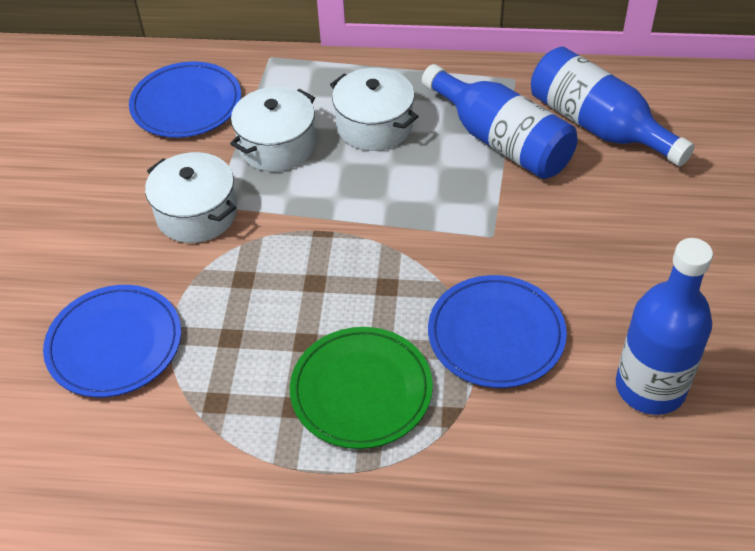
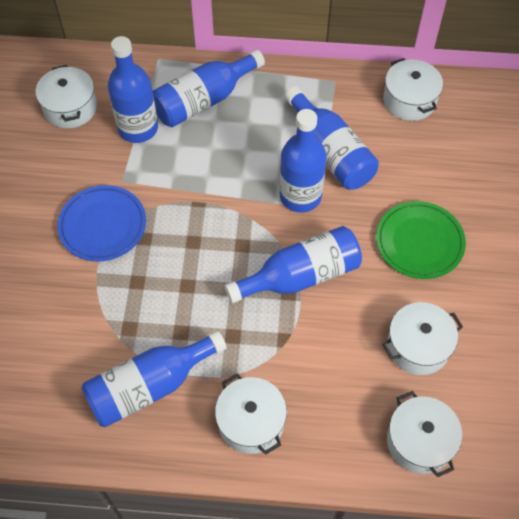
blue bottle: 3 -> 6
blue plate: 3 -> 1
white pot: 3 -> 5

